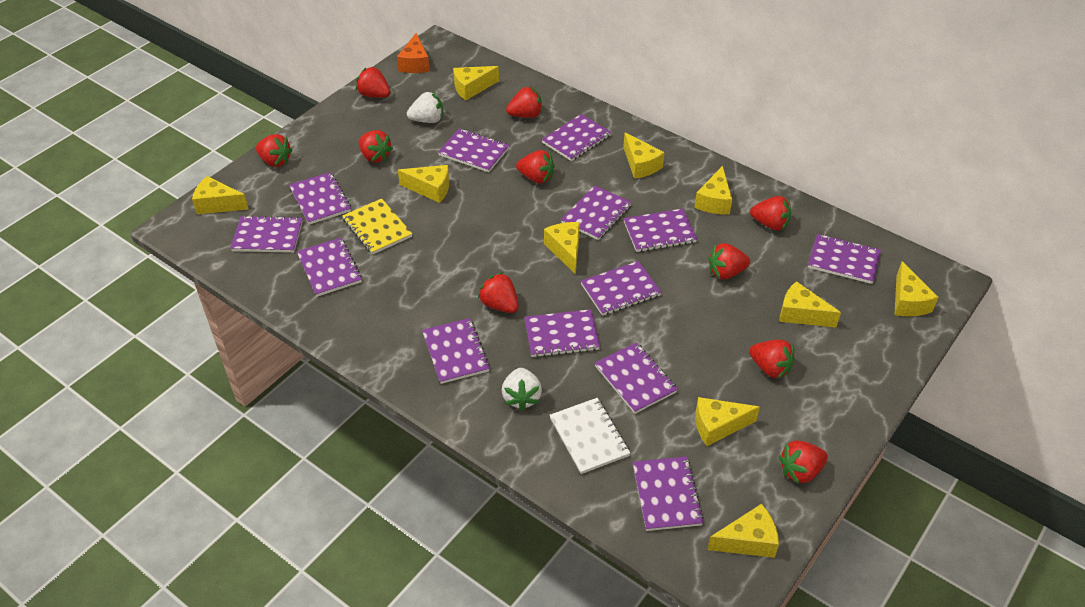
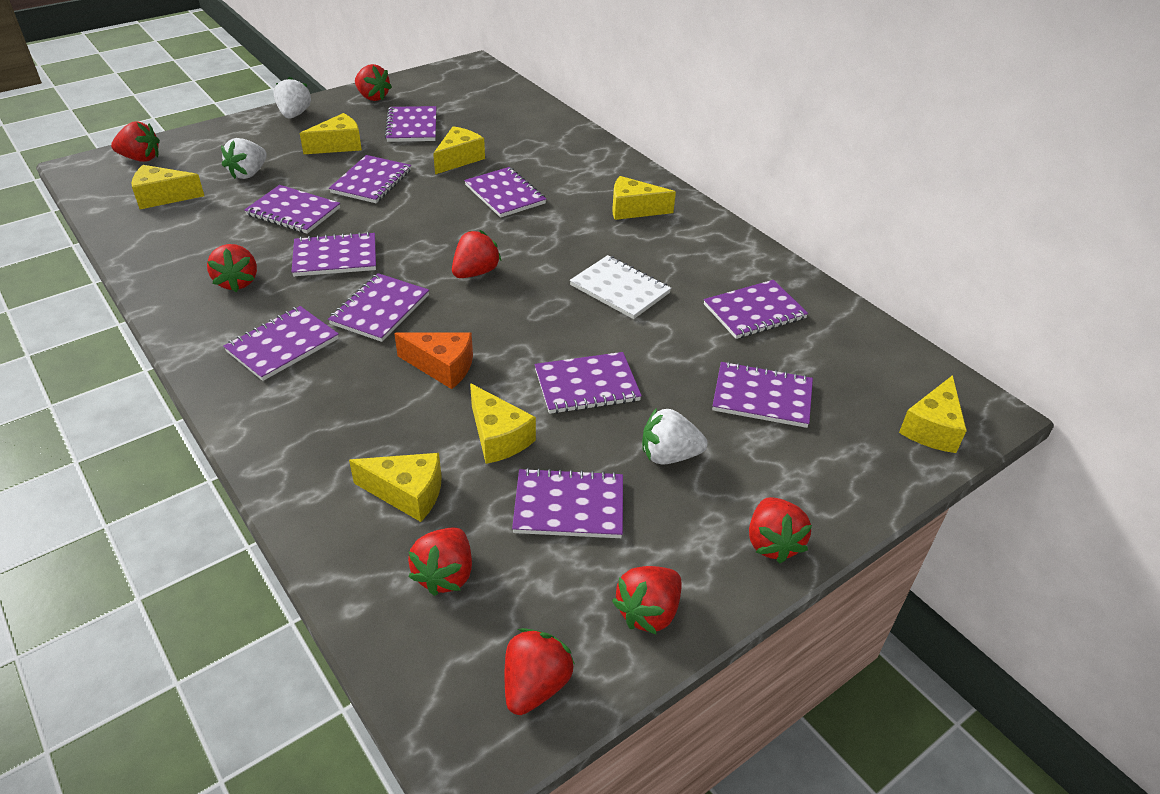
purple notebook: 13 -> 11
red strawberry: 10 -> 8
white strawberry: 2 -> 3
yellow cheese: 10 -> 7
yellow notebook: 1 -> 0

